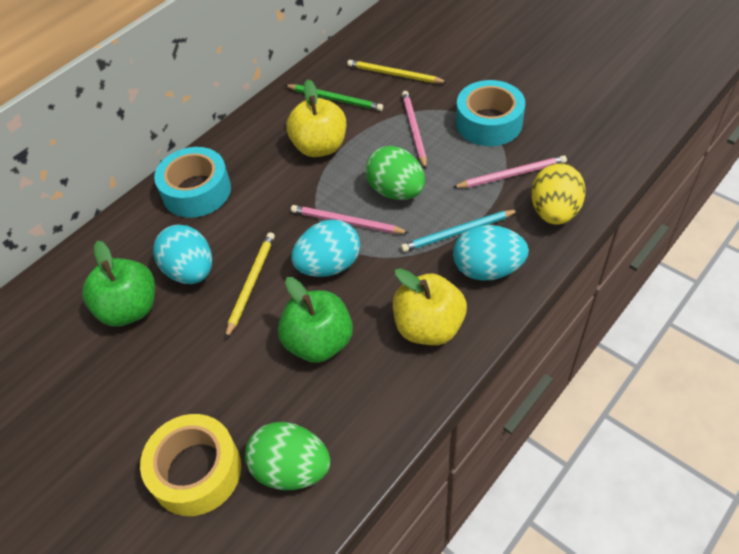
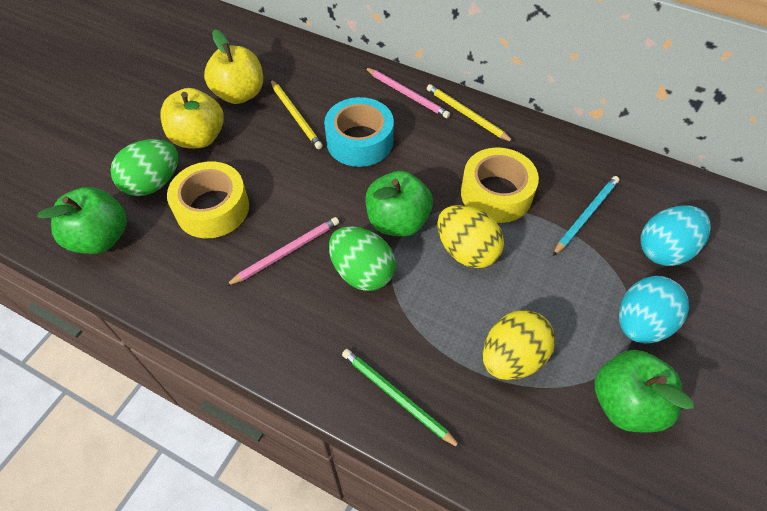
green apple: 2 -> 3
pink pencil: 3 -> 2
turquoise egg: 3 -> 2
turquoise tape: 2 -> 1
yellow egg: 1 -> 2
yellow tape: 1 -> 2

